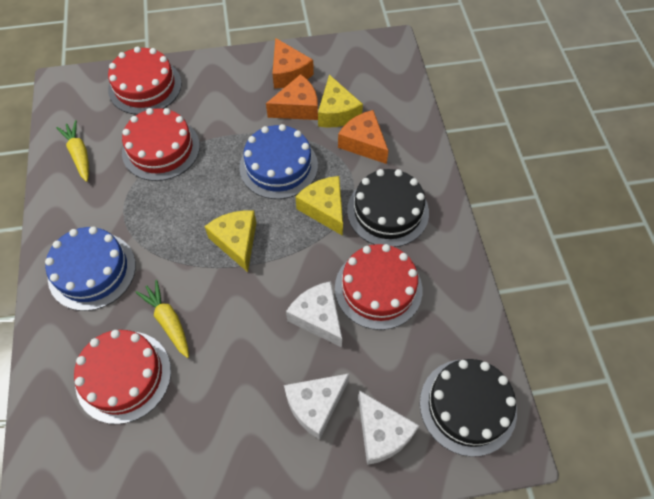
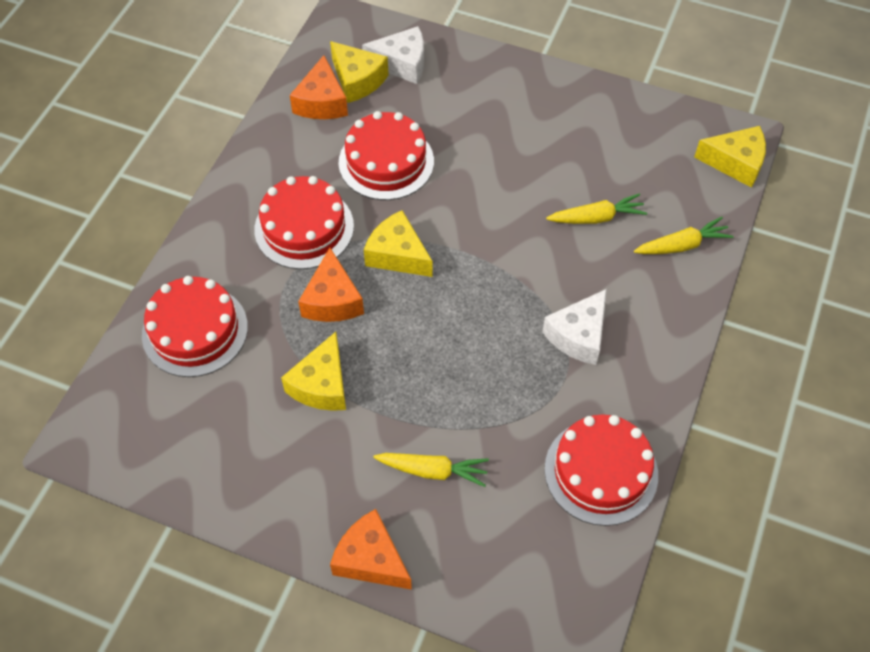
black cake: 2 -> 0
blue cake: 2 -> 0
white cheese: 3 -> 2
yellow carrot: 2 -> 3
yellow cheese: 3 -> 4

